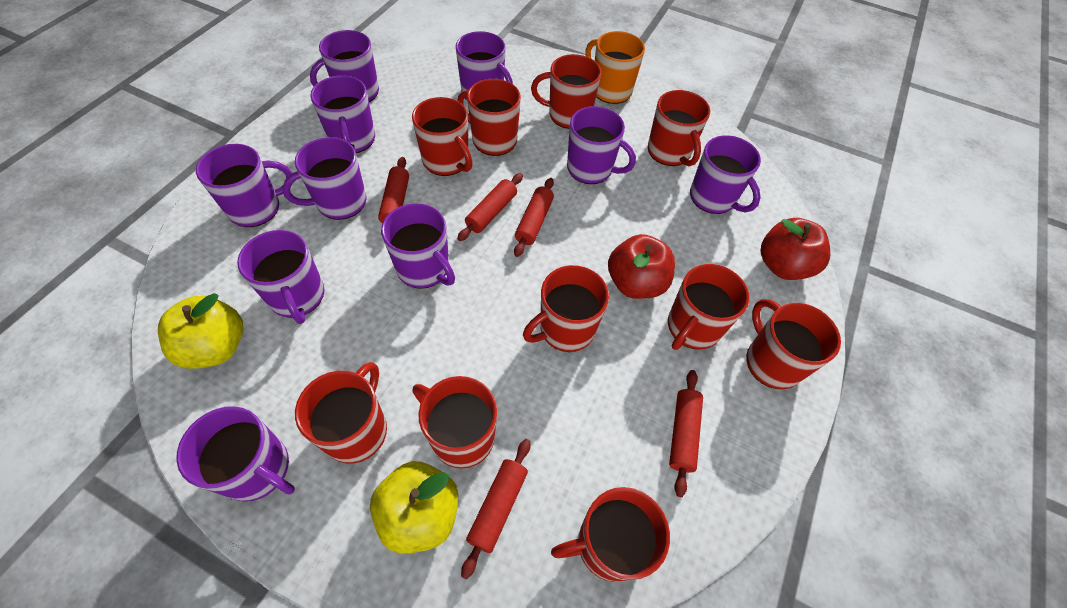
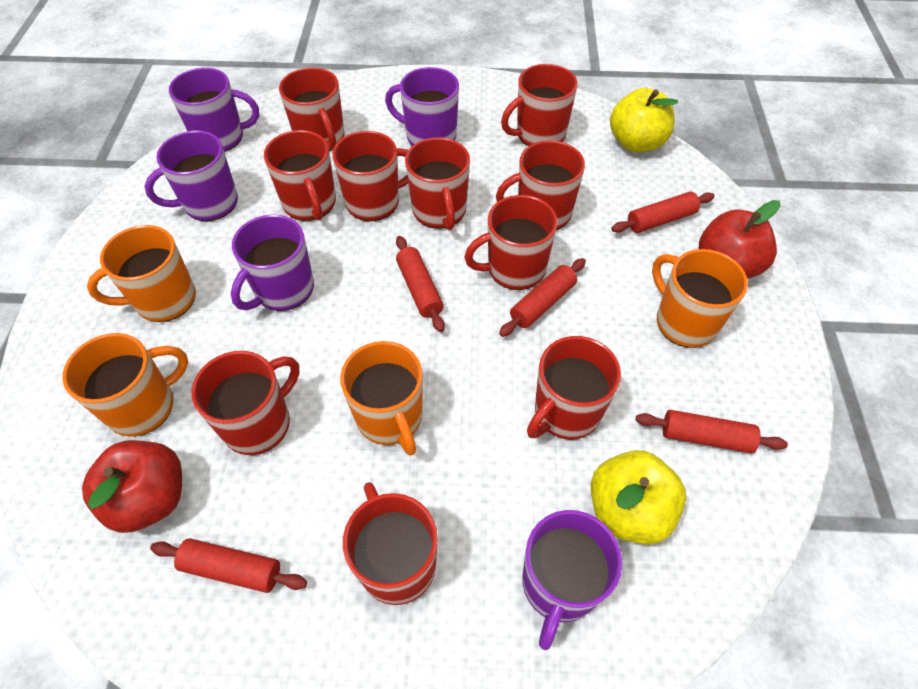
orange mug: 1 -> 4
purple mug: 10 -> 5

